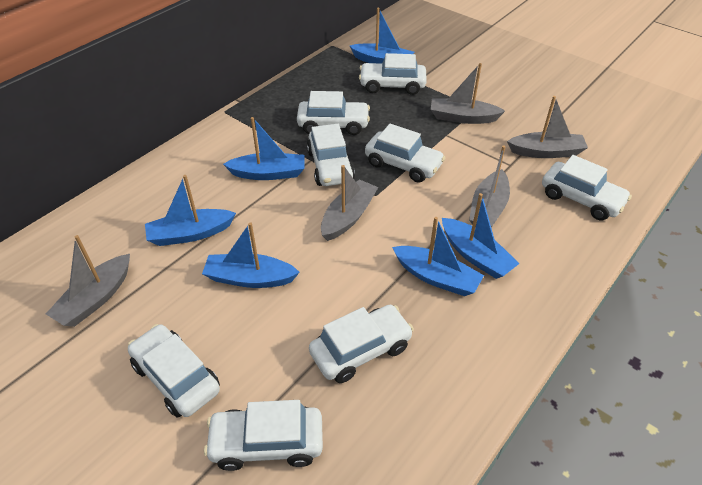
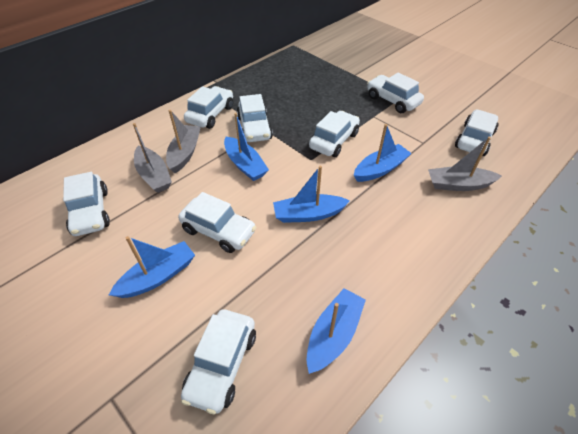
blue boat: 6 -> 5
grey boat: 5 -> 3

